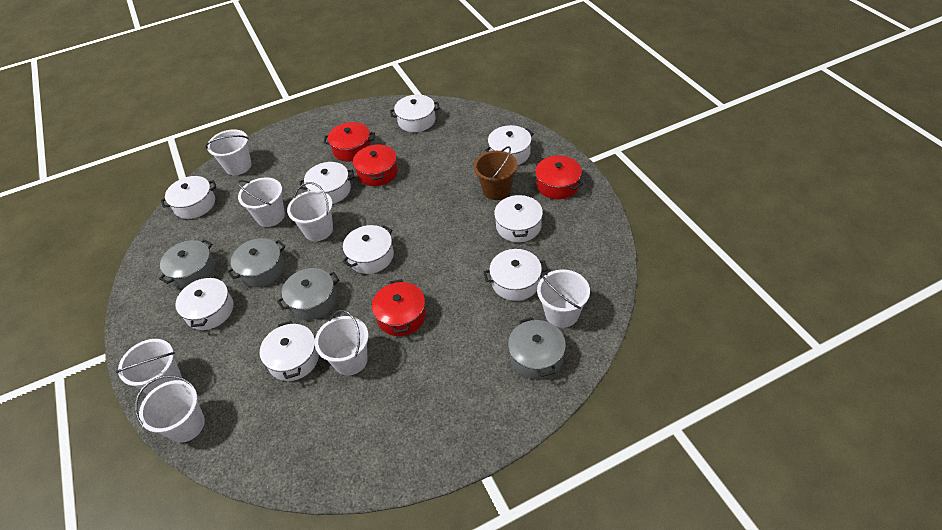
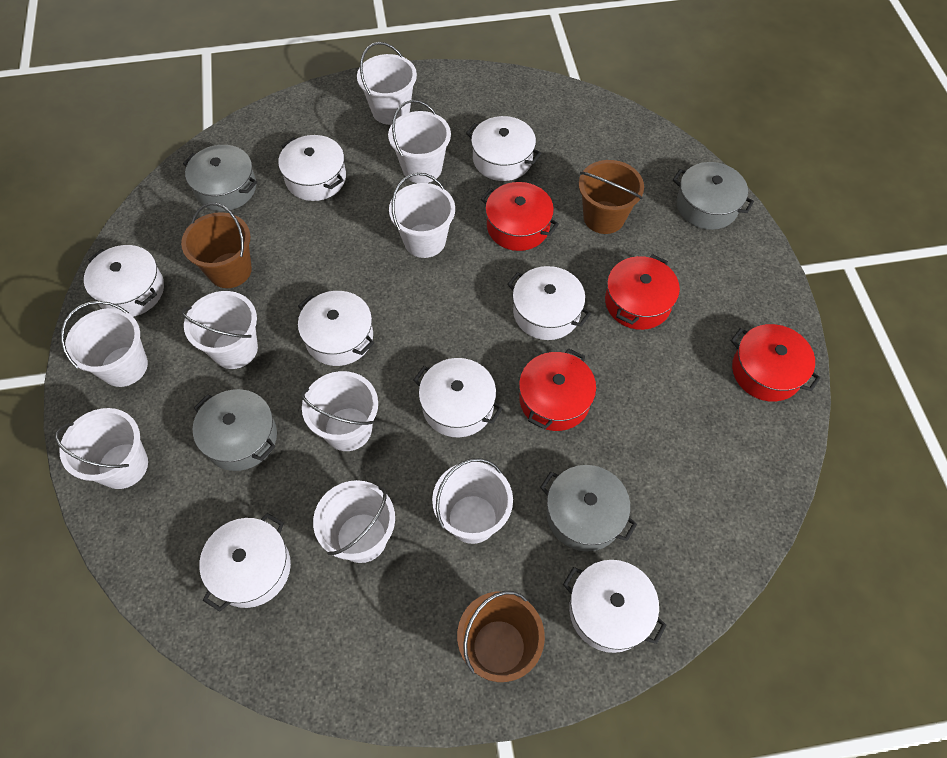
brown bucket: 1 -> 3
white bucket: 7 -> 9
white pot: 9 -> 8

